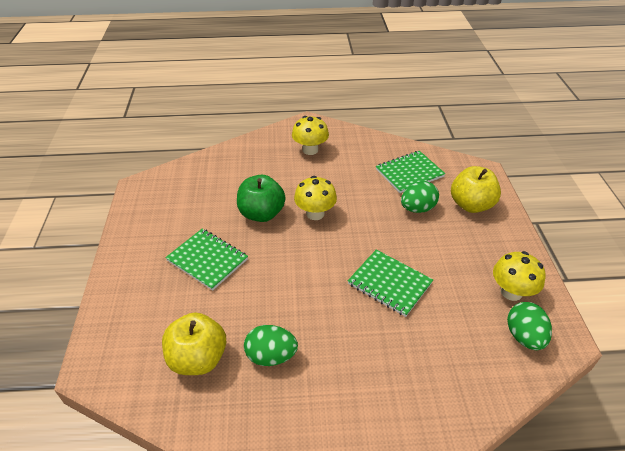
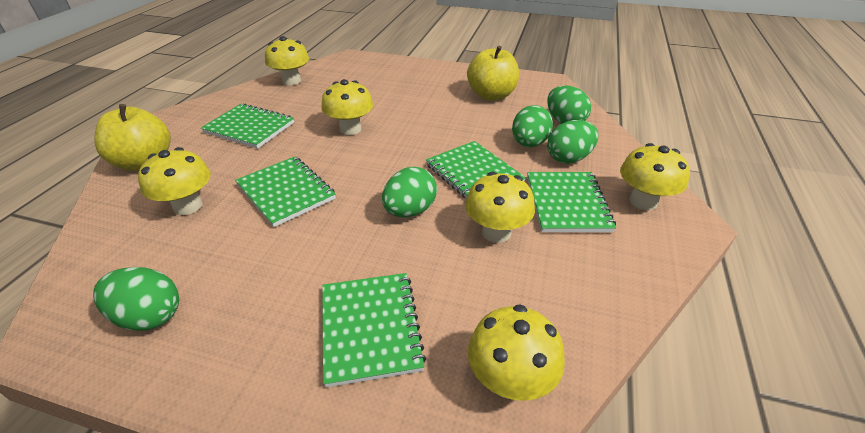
green apple: 1 -> 0
green egg: 3 -> 5
green notebook: 3 -> 5
yellow mushroom: 3 -> 6

